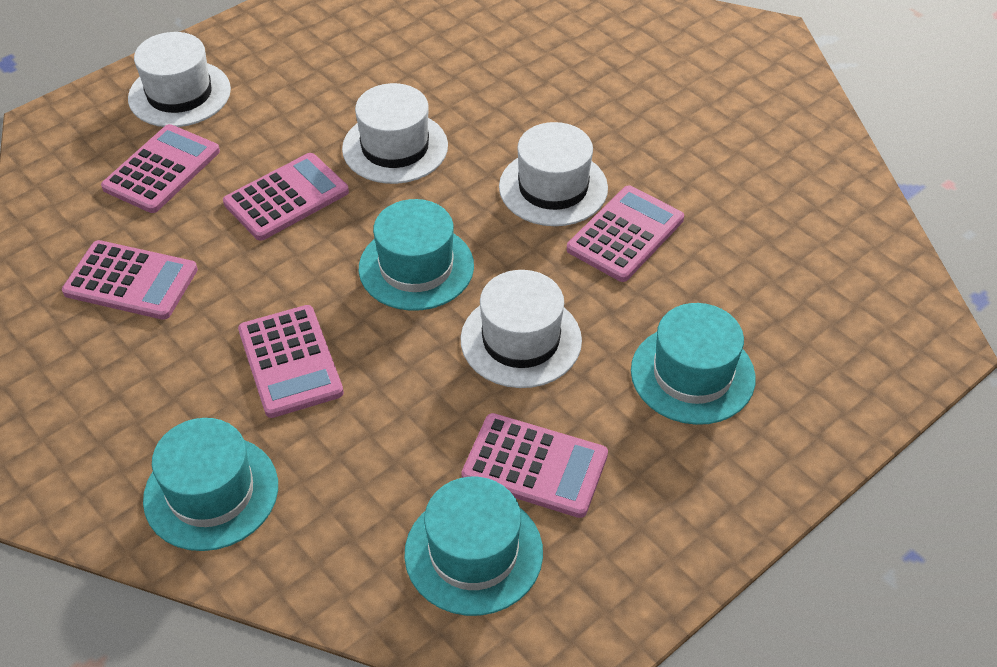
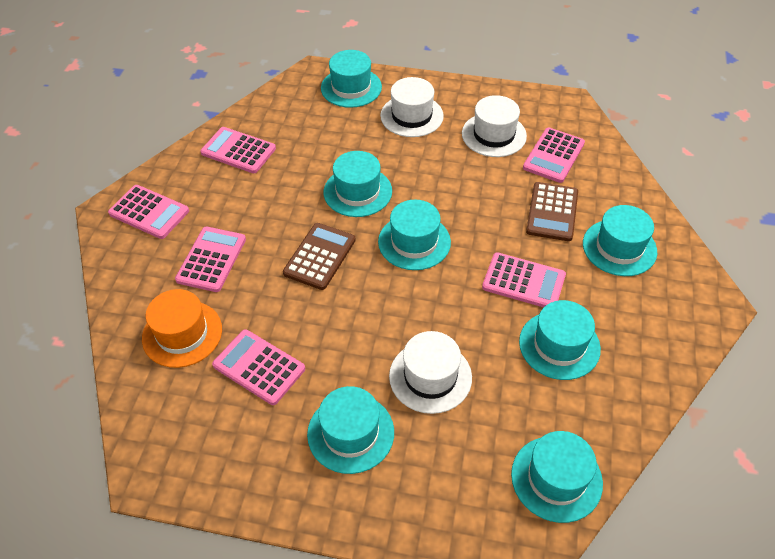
brown calculator: 0 -> 2
orange hat: 0 -> 1
turquoise hat: 4 -> 7
white hat: 4 -> 3

